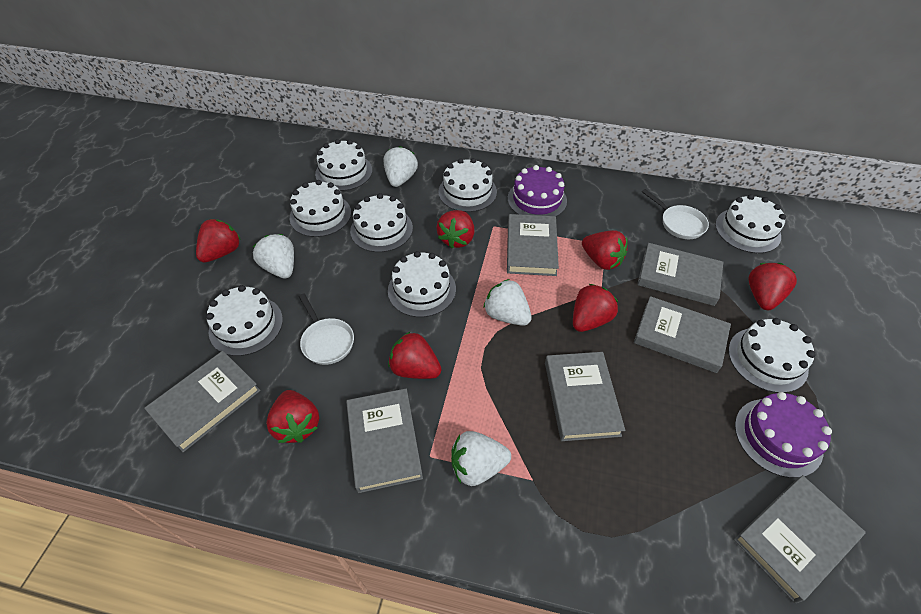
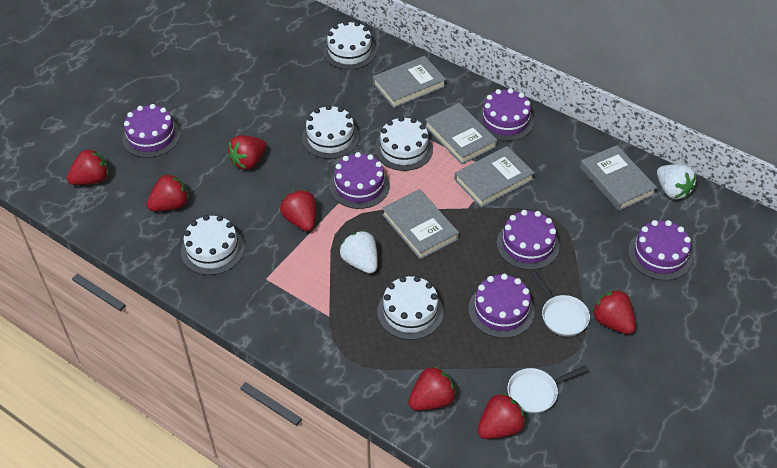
grey book: 7 -> 5
purple cake: 2 -> 6
white cake: 8 -> 5
white strawberry: 4 -> 2

